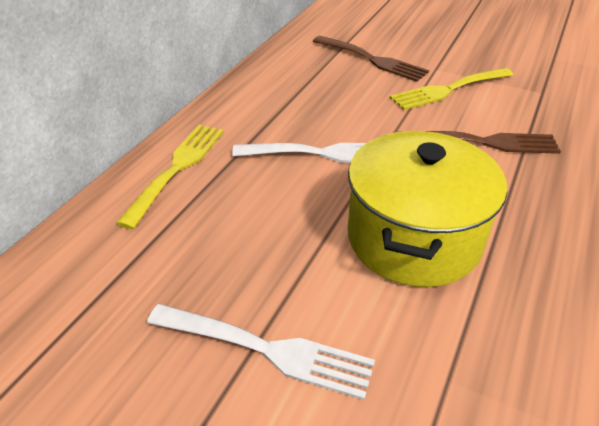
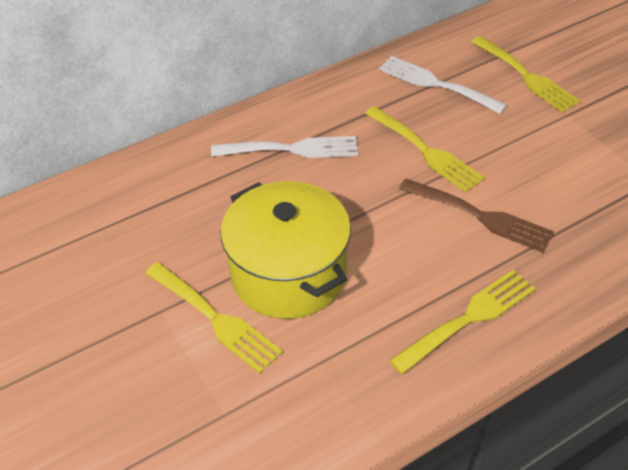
brown fork: 2 -> 1
yellow fork: 2 -> 4

